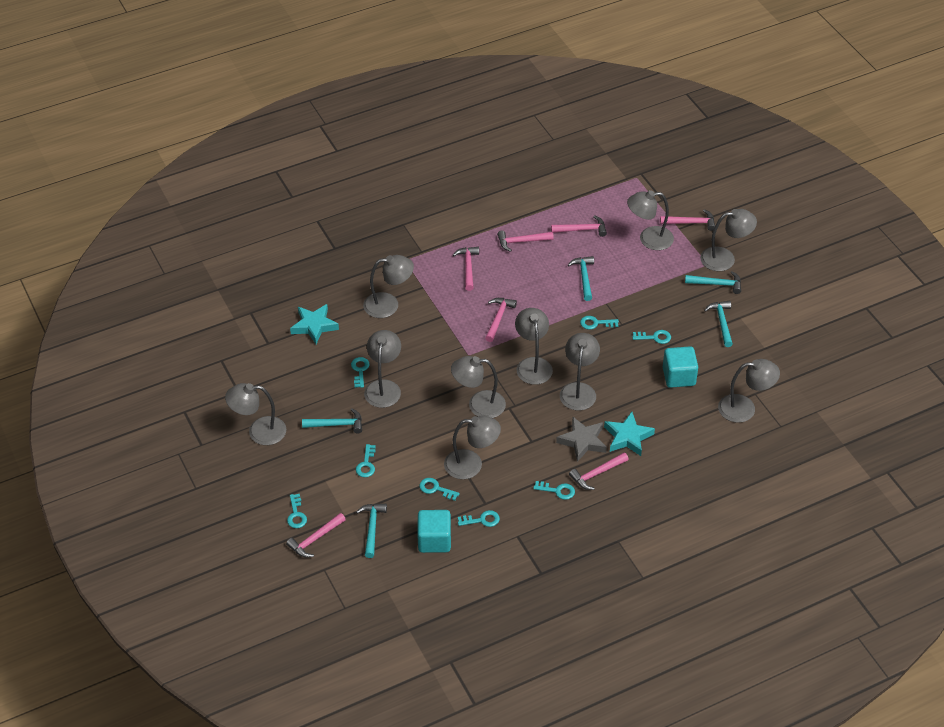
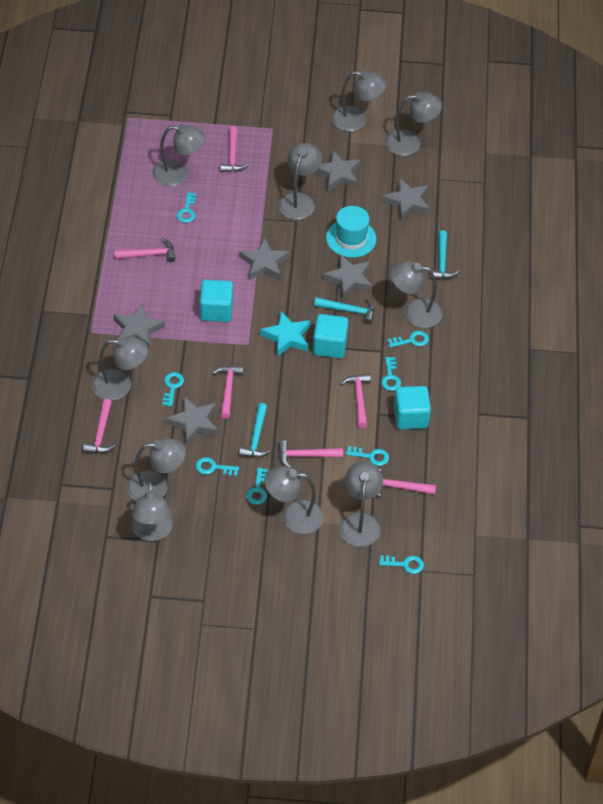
grey star: 1 -> 6
turquoise cube: 2 -> 3
turquoise hammer: 5 -> 3
turquoise hat: 0 -> 1
turquoise star: 2 -> 1

